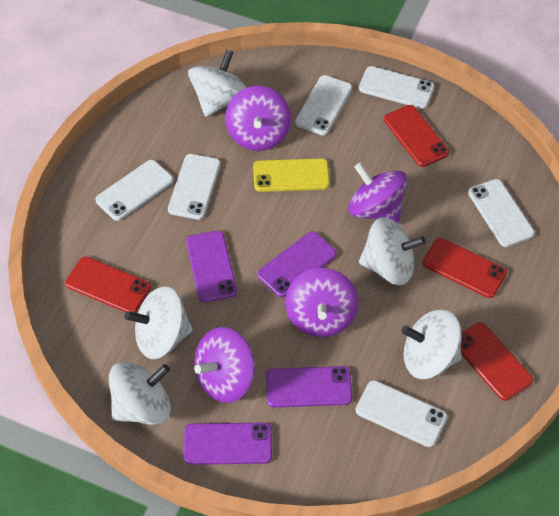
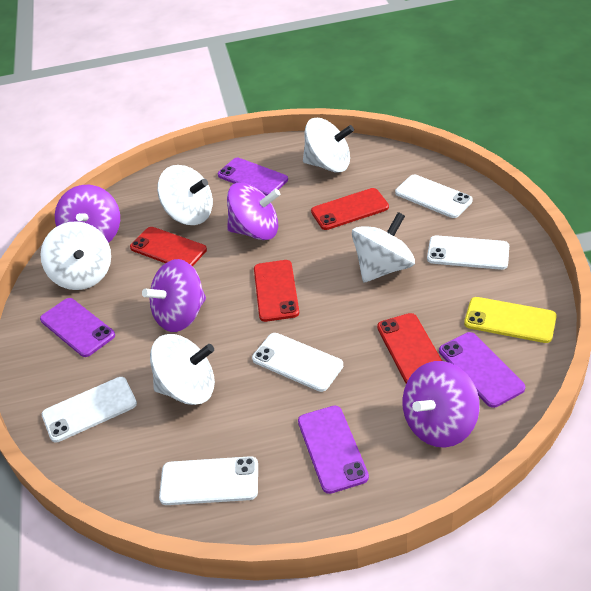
white phone: 6 -> 5

